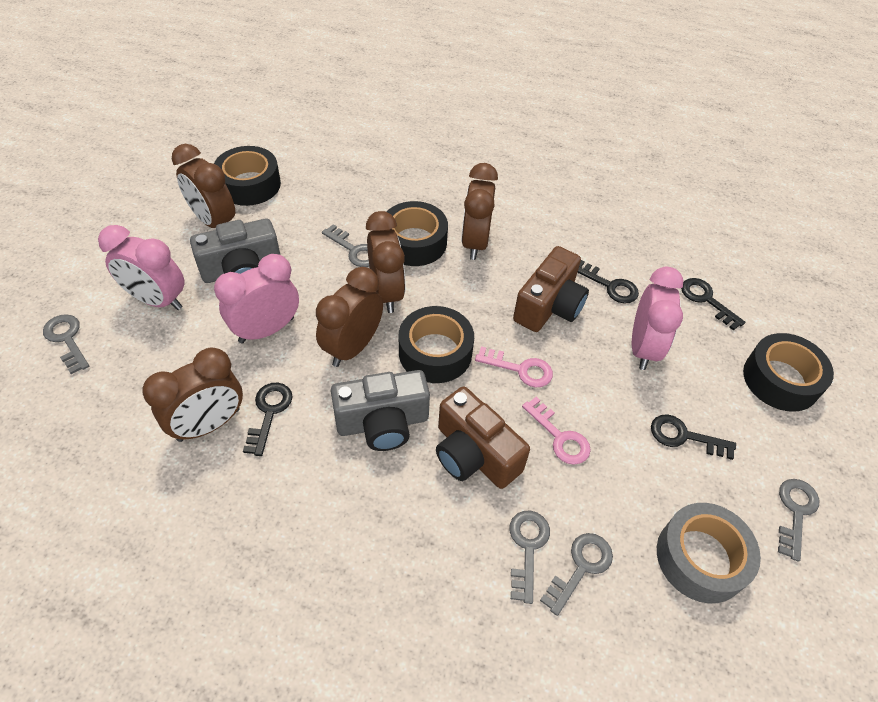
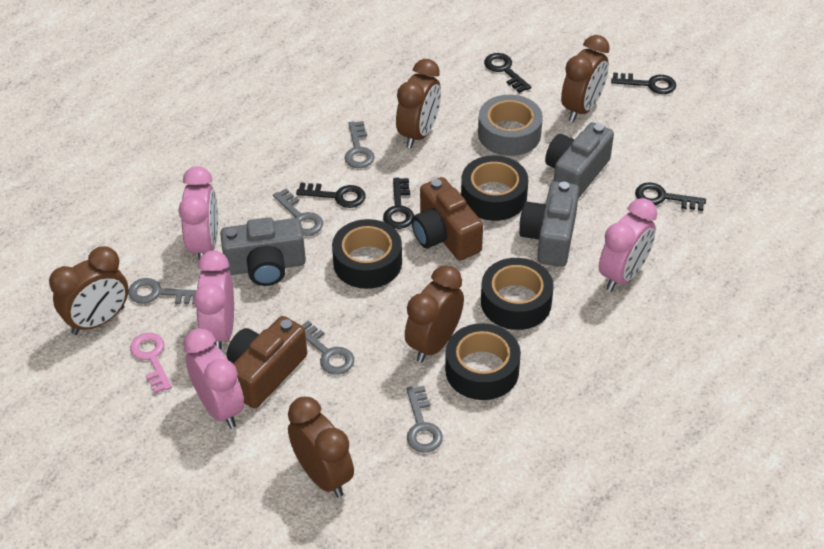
black key: 4 -> 5
grey camera: 2 -> 3
pink clock: 3 -> 4
pink key: 2 -> 1

